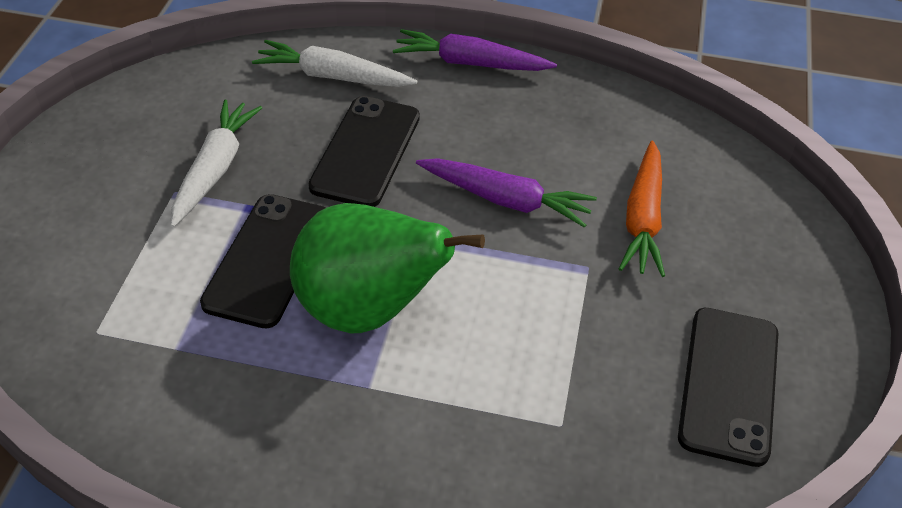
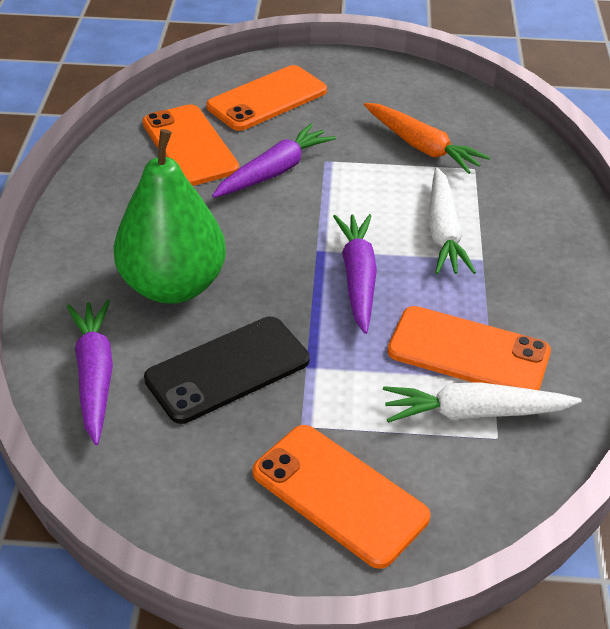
black phone: 3 -> 1
orange phone: 0 -> 4
purple carrot: 2 -> 3

